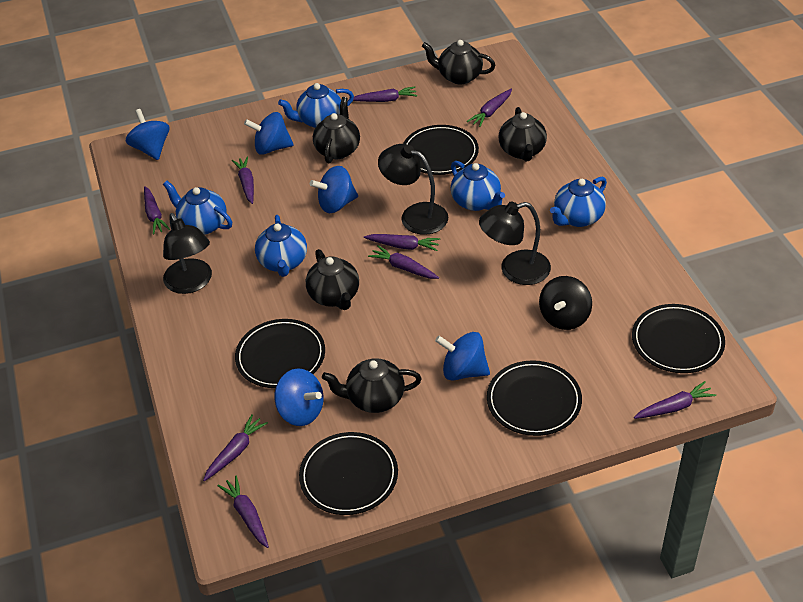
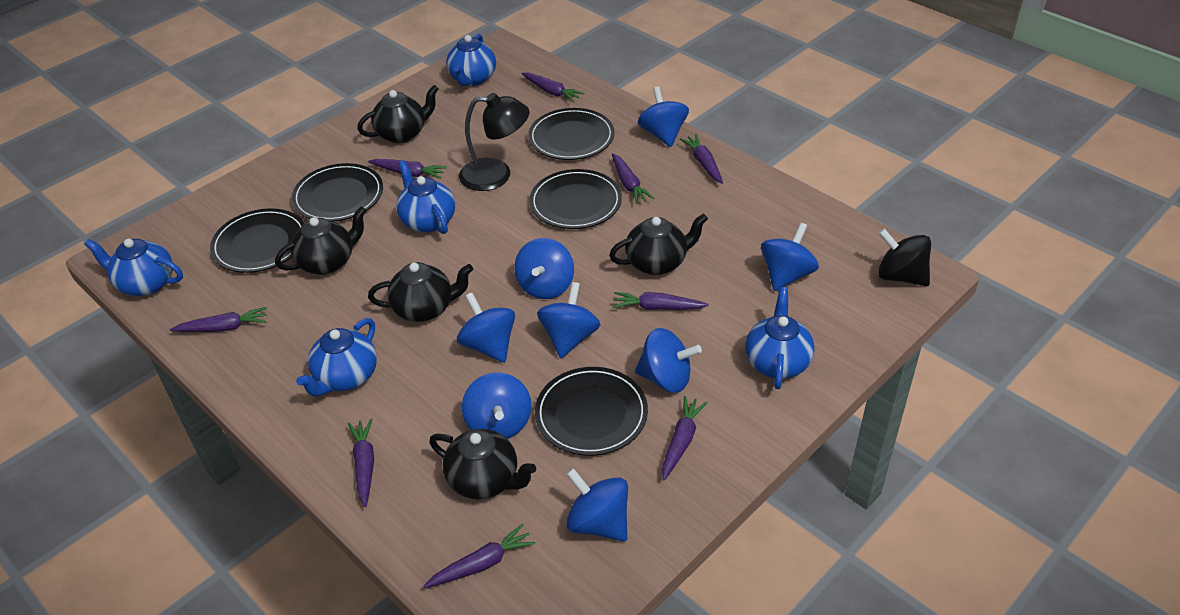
black lamp: 3 -> 1
blue spinning top: 5 -> 8

